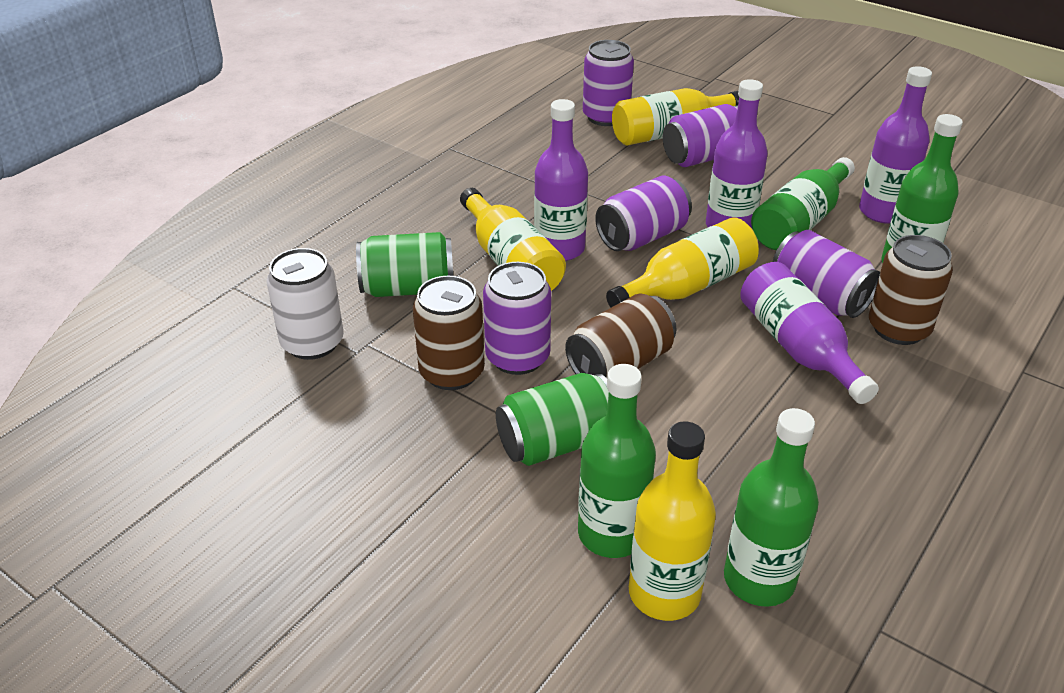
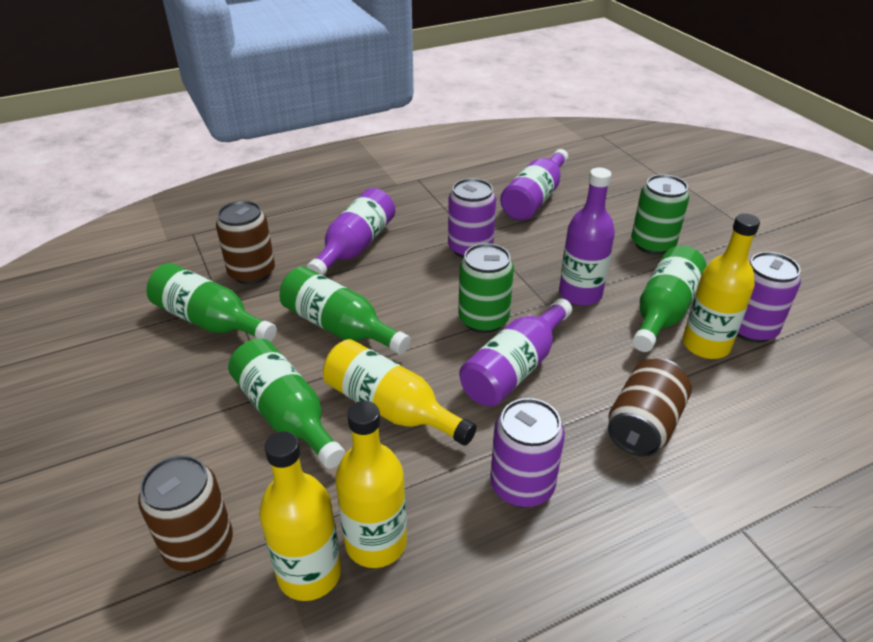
purple can: 5 -> 3
white can: 1 -> 0

